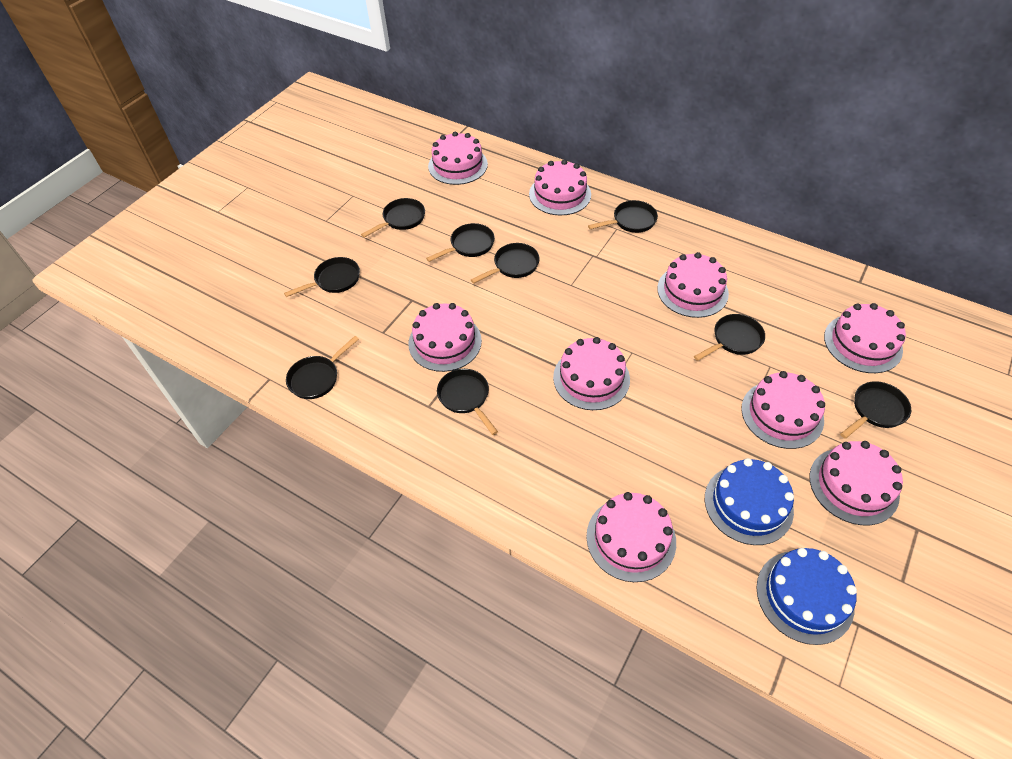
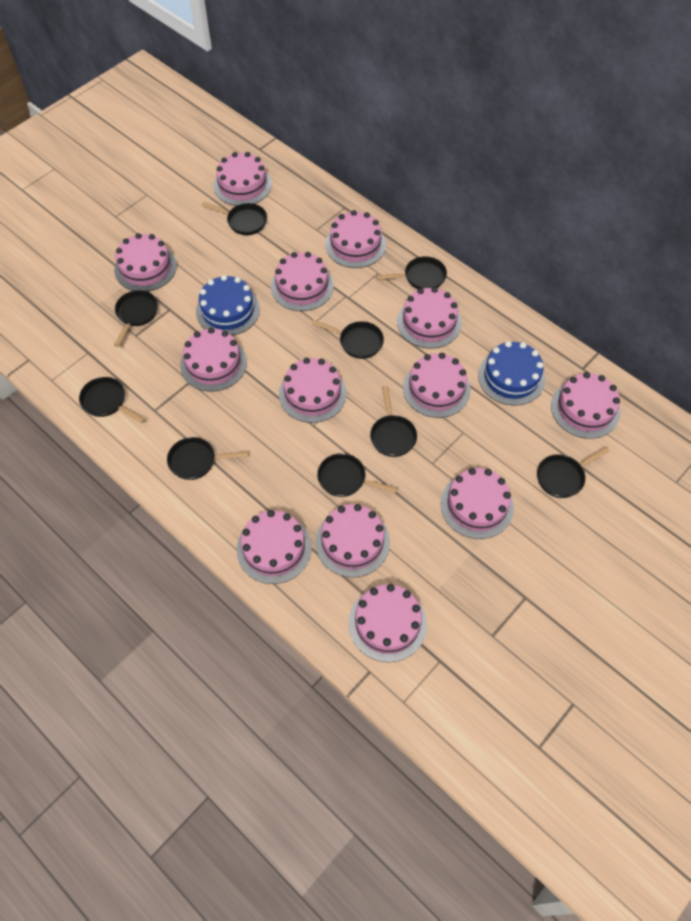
pink cake: 9 -> 13

